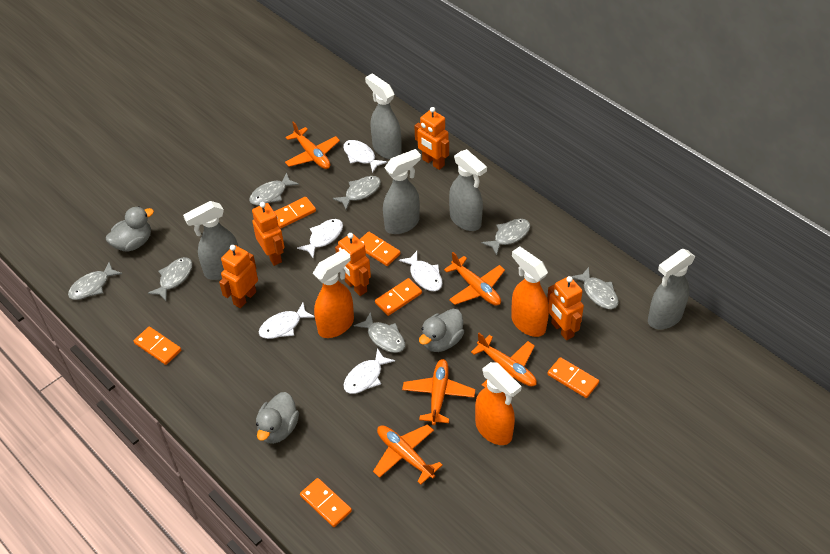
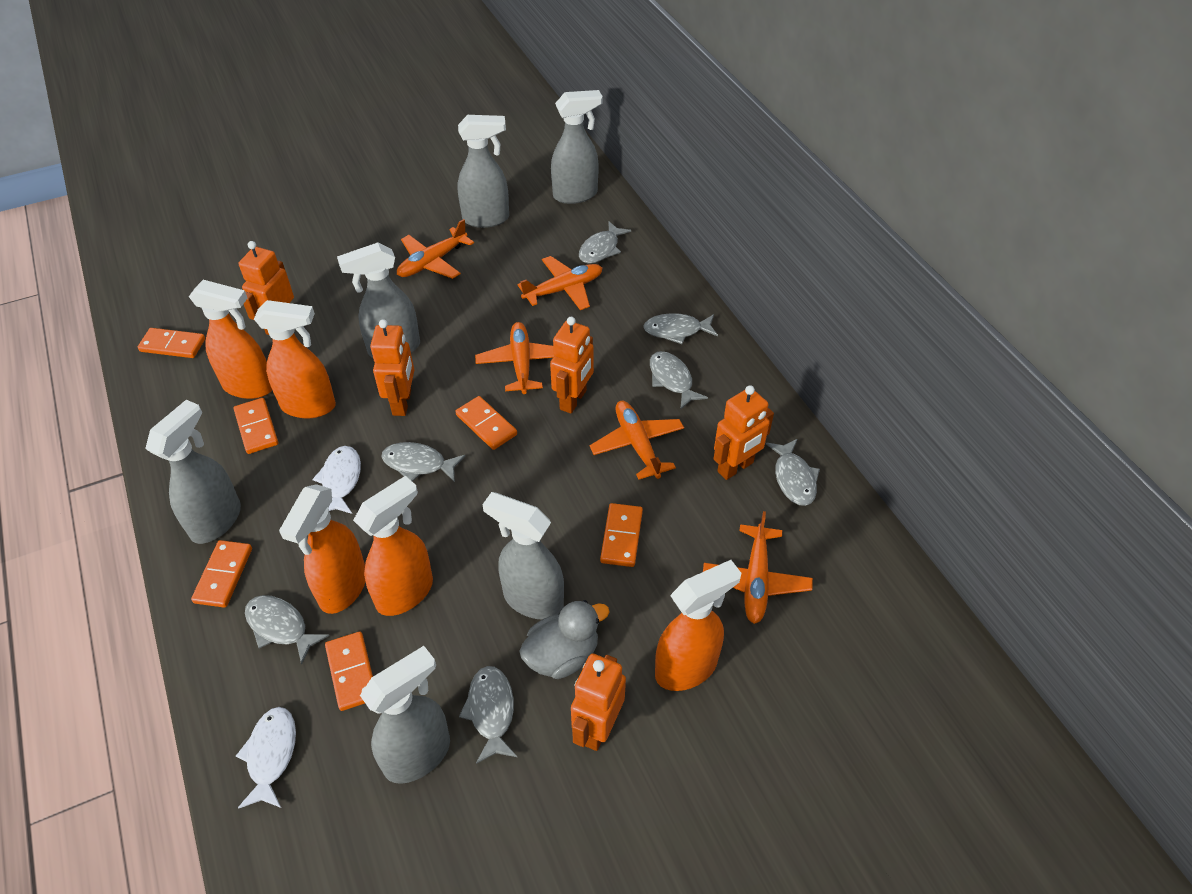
grey duck: 3 -> 1
grey spray bottle: 5 -> 6
orange spray bottle: 3 -> 5
white fish: 5 -> 2

